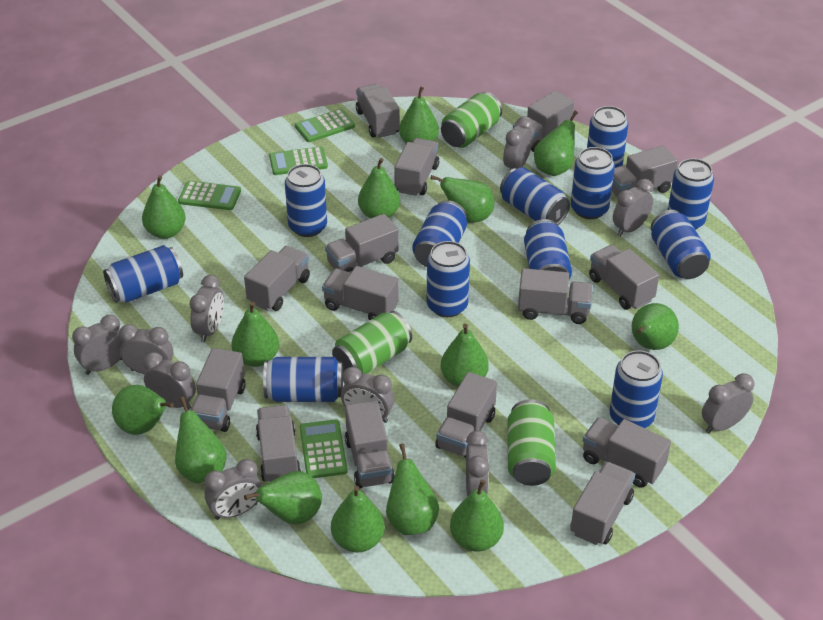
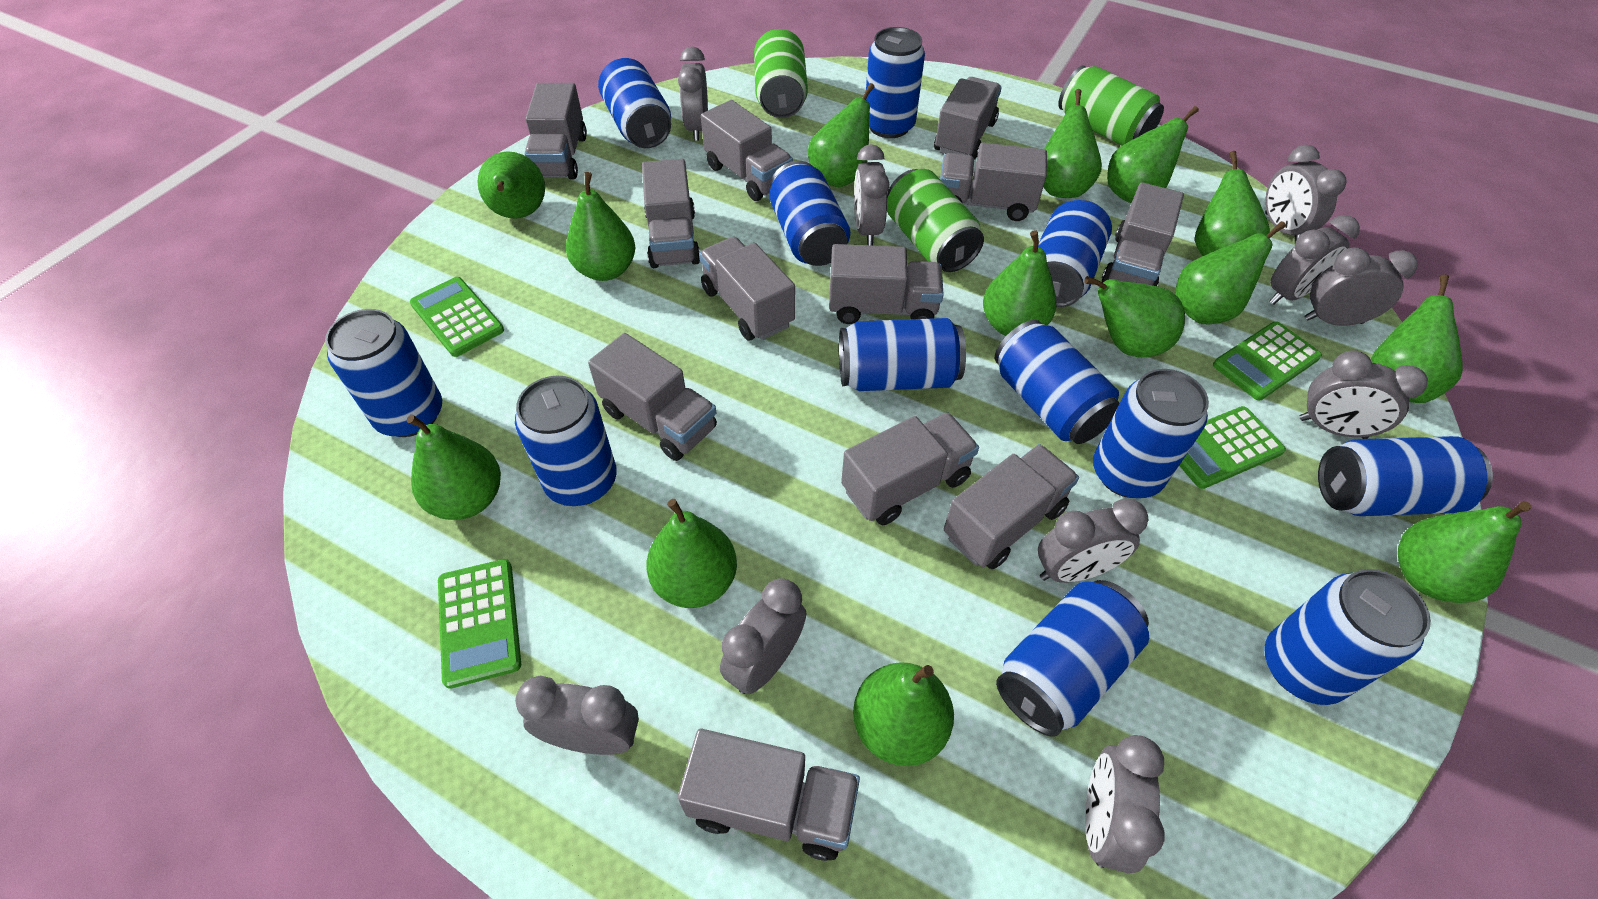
grey truck: 15 -> 12

